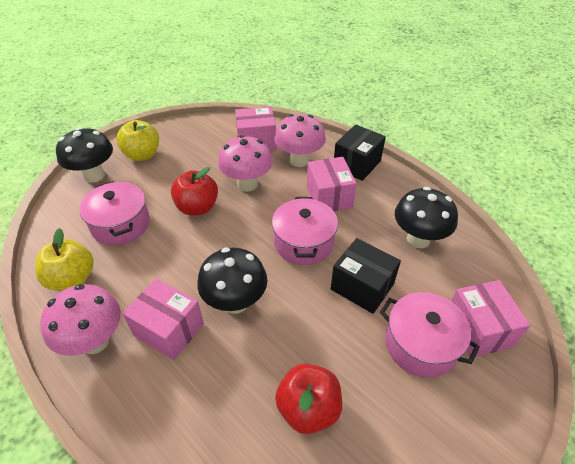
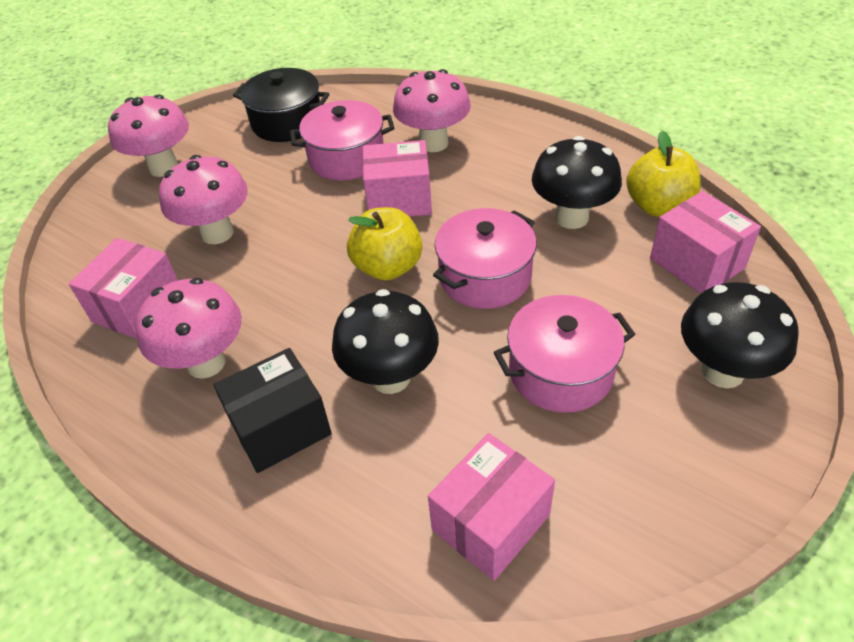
black box: 2 -> 1
black pot: 0 -> 1
pink mushroom: 3 -> 4
red apple: 2 -> 0

